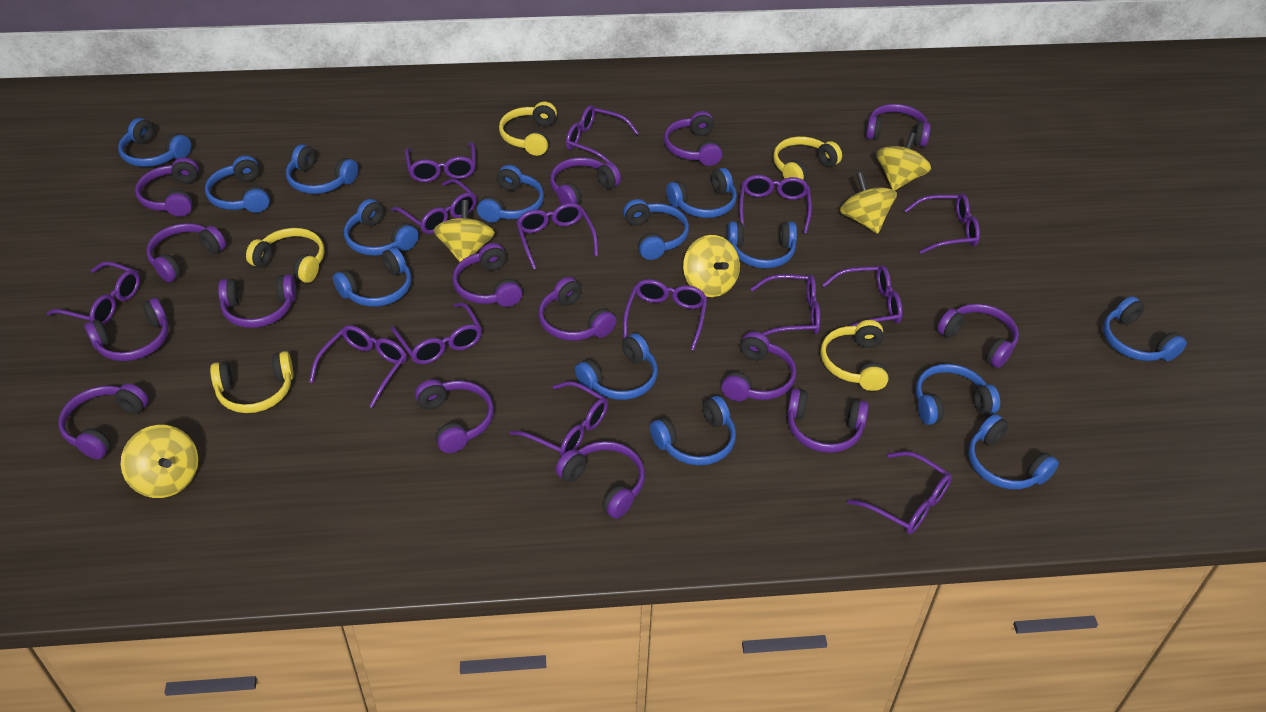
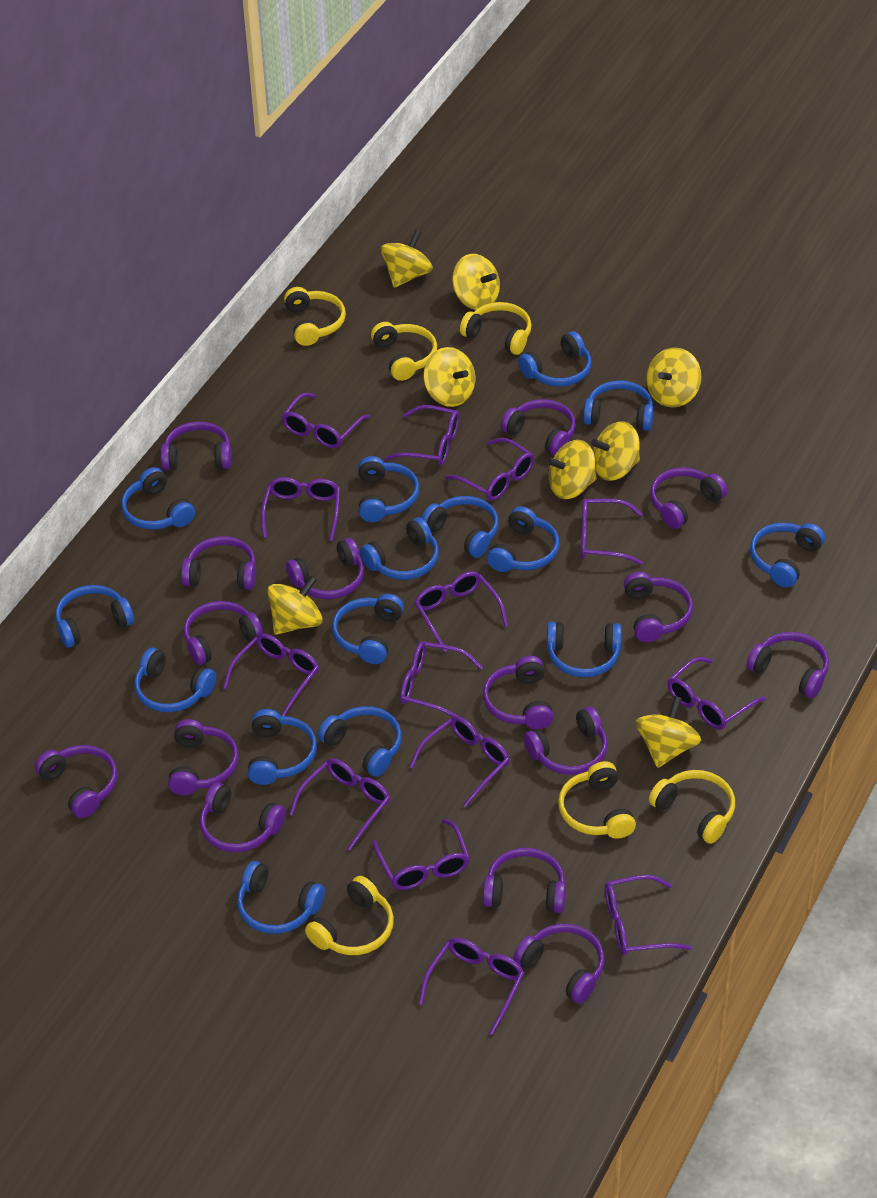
blue headphones: 14 -> 15
yellow headphones: 5 -> 6
yellow spinning top: 5 -> 8

